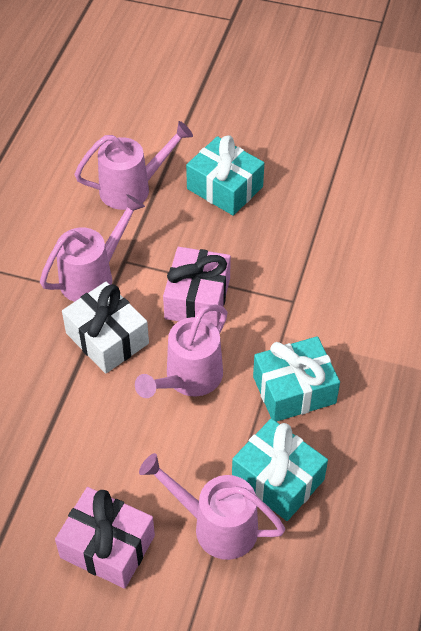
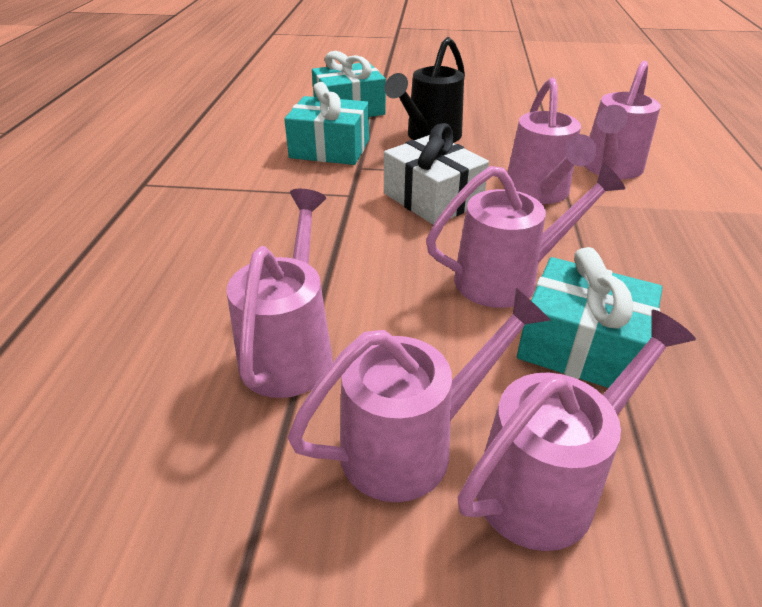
black watering can: 0 -> 1
pink gift: 2 -> 0
pink watering can: 4 -> 6

